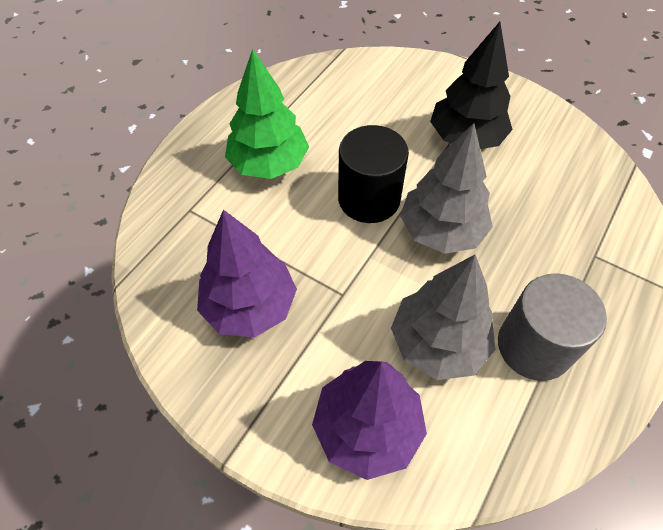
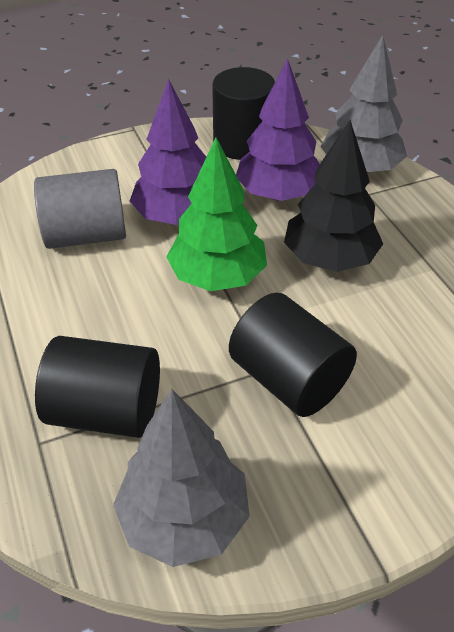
black cylinder: 1 -> 3

